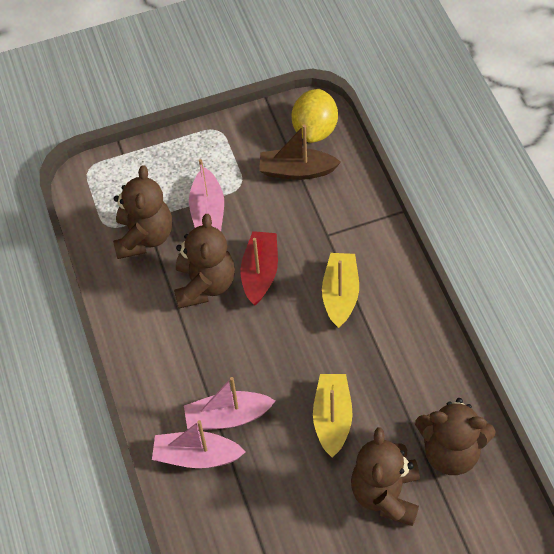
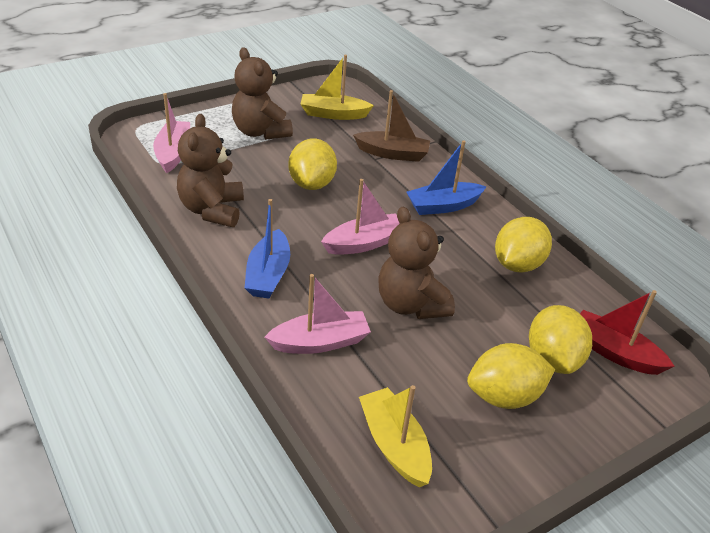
blue boat: 0 -> 2
brown teddy bear: 4 -> 3
yellow lemon: 1 -> 4

